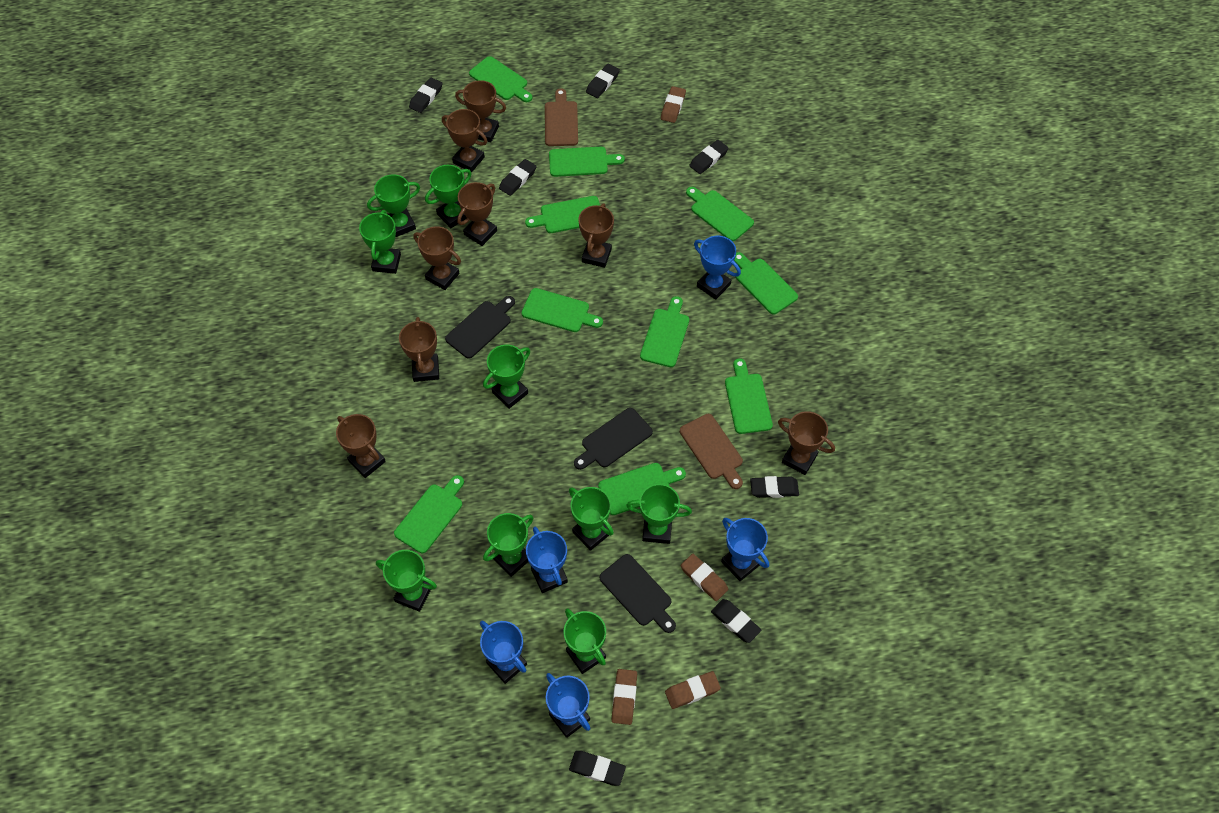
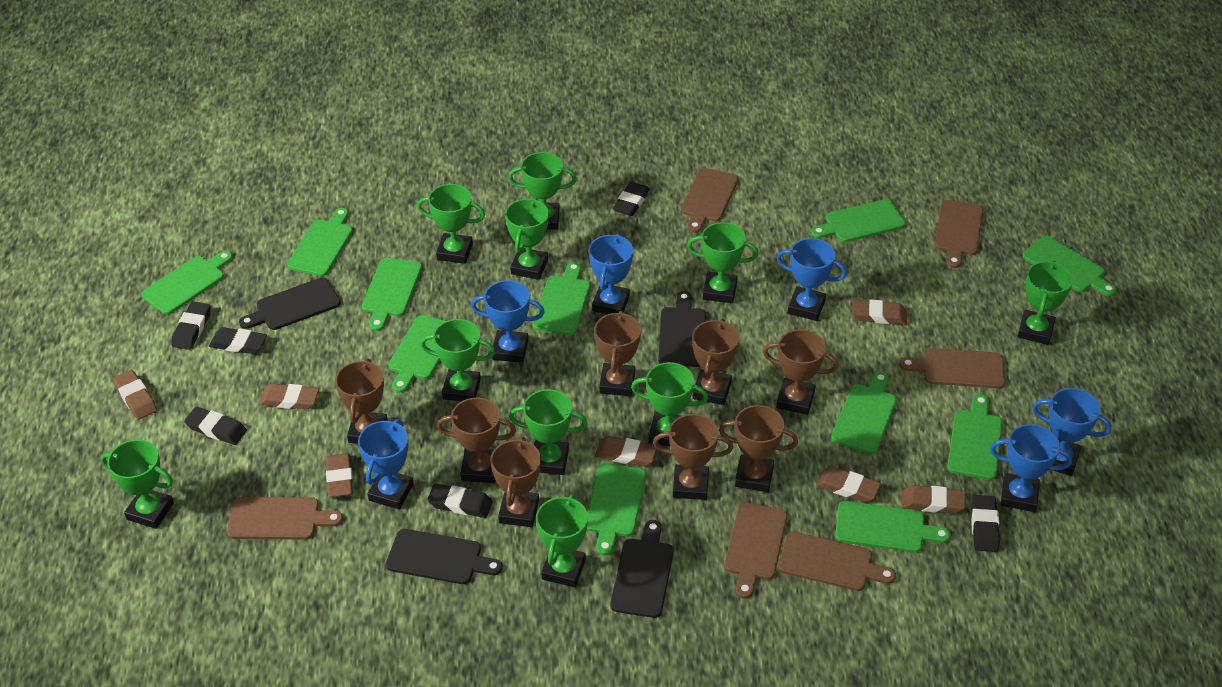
black cutting board: 3 -> 4
black eraser: 7 -> 6
blue trophy: 5 -> 6
brown cutting board: 2 -> 6
brown eraser: 4 -> 7
green cutting board: 10 -> 11
green trophy: 9 -> 10

